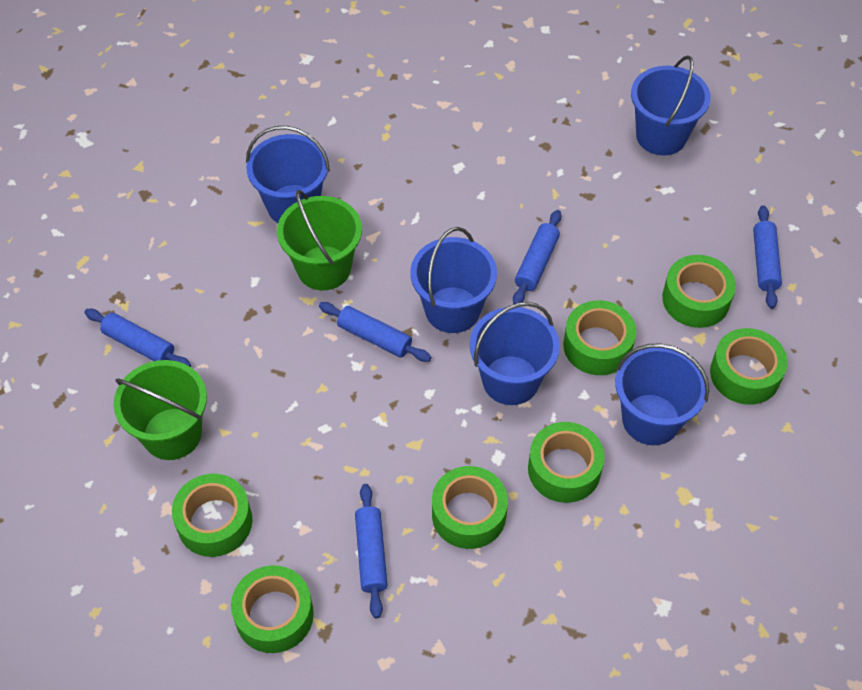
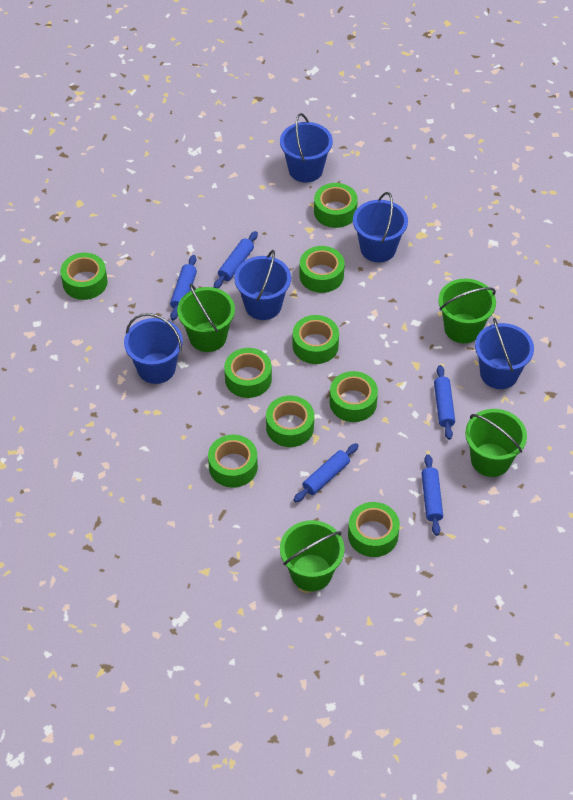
green bucket: 2 -> 4
green tape: 7 -> 9

